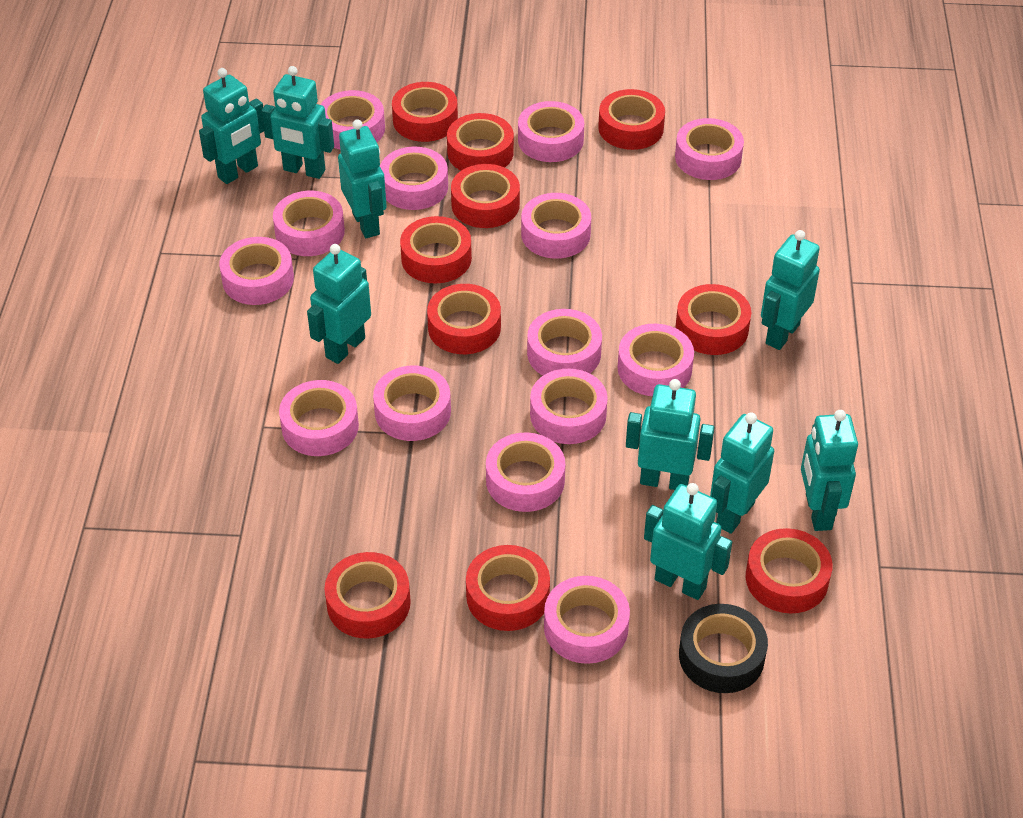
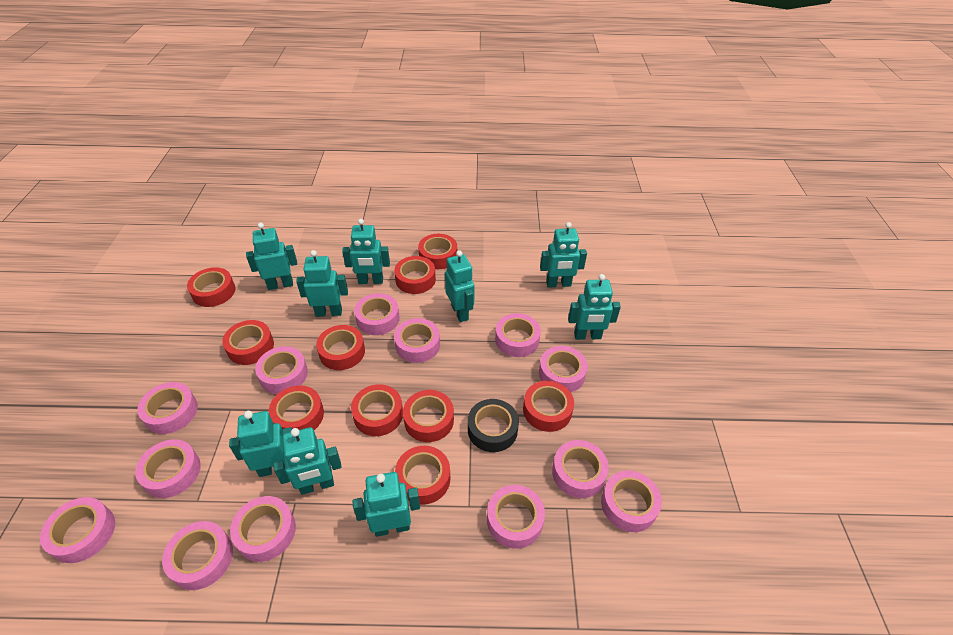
pink tape: 14 -> 13

